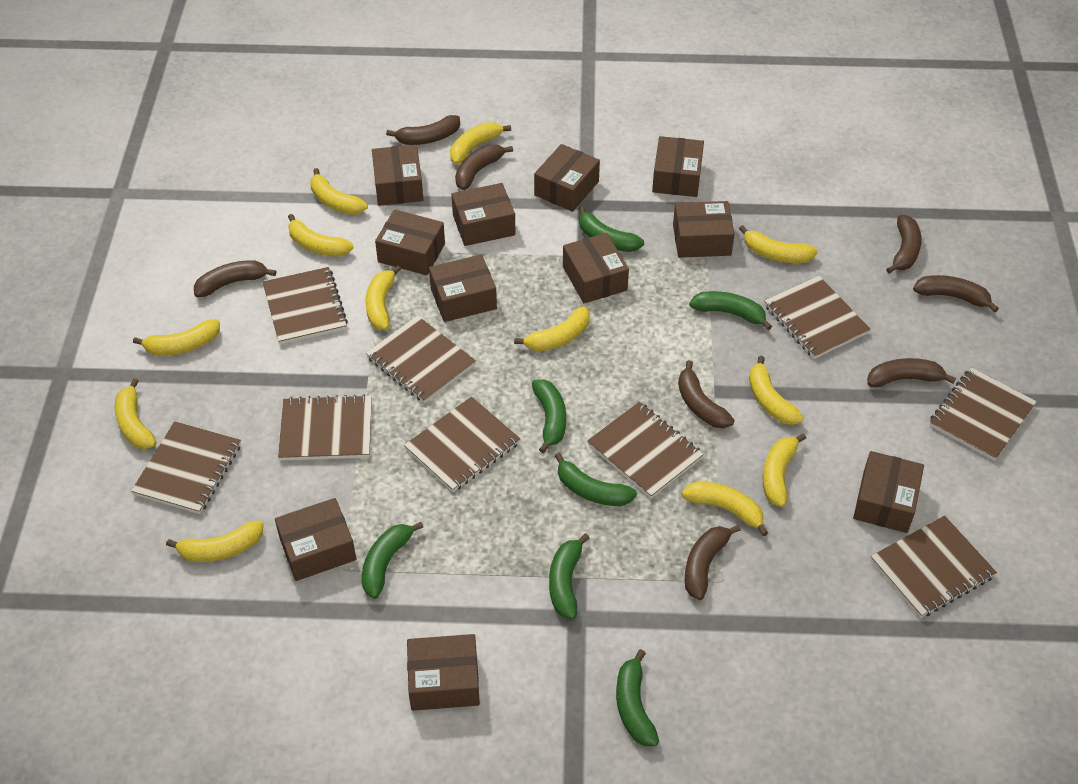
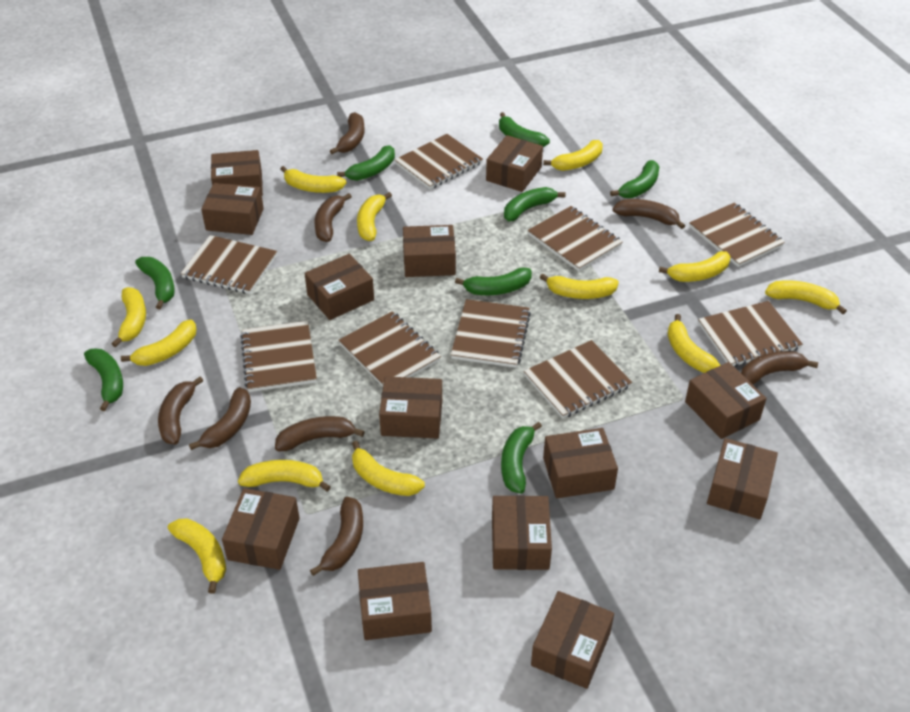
brown box: 11 -> 13
green banana: 7 -> 8

